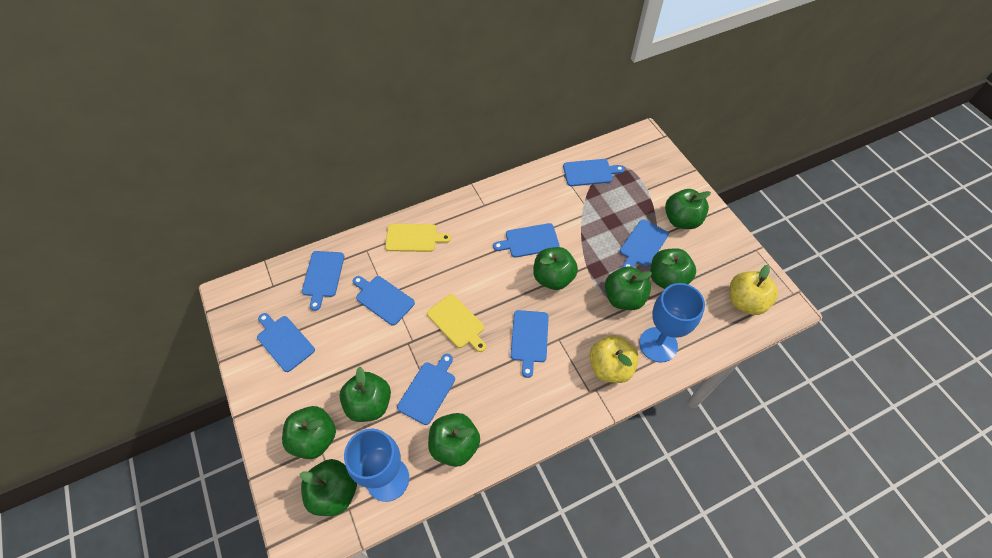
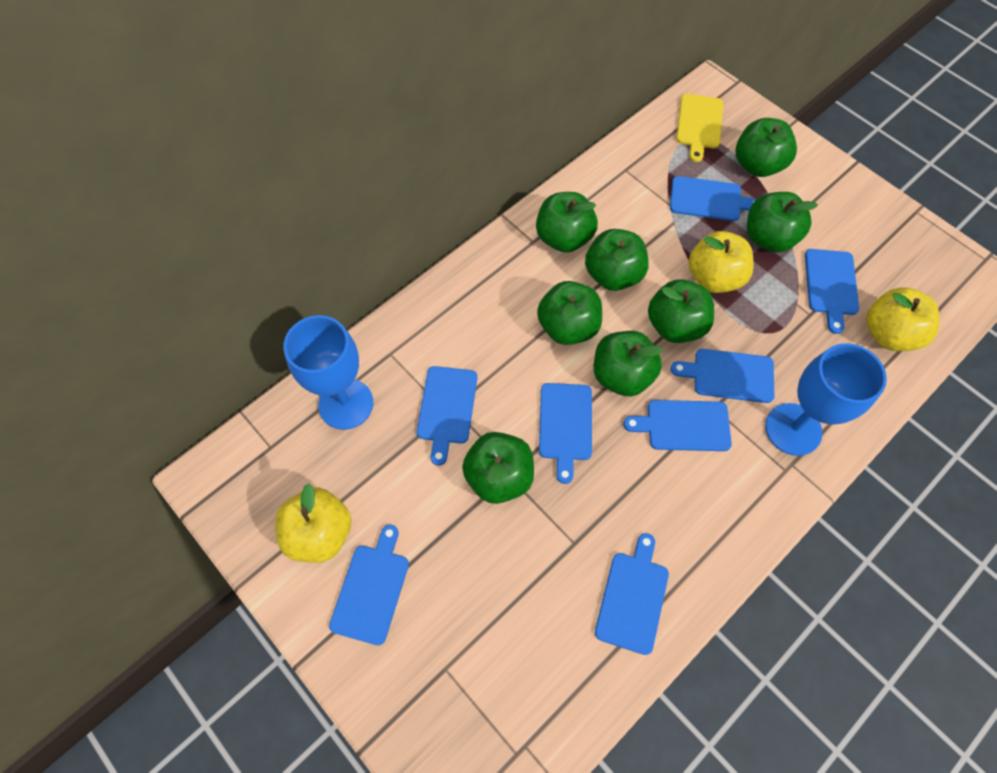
yellow apple: 2 -> 3
yellow cutting board: 2 -> 1

